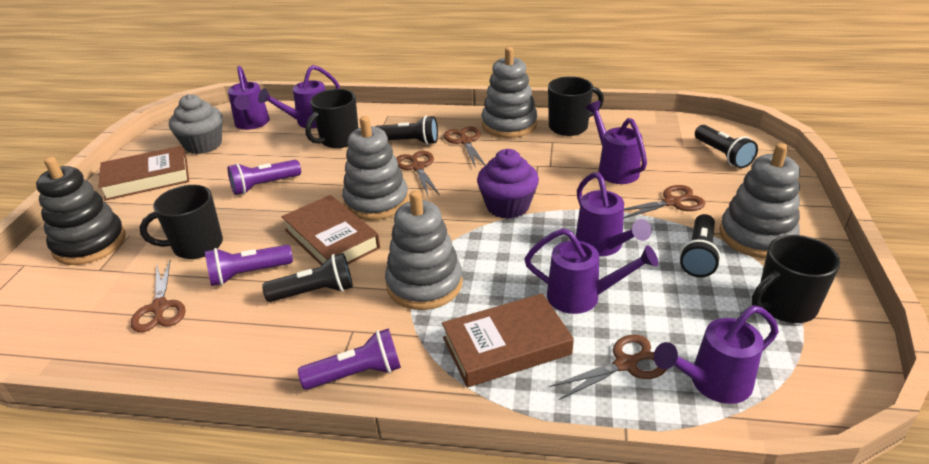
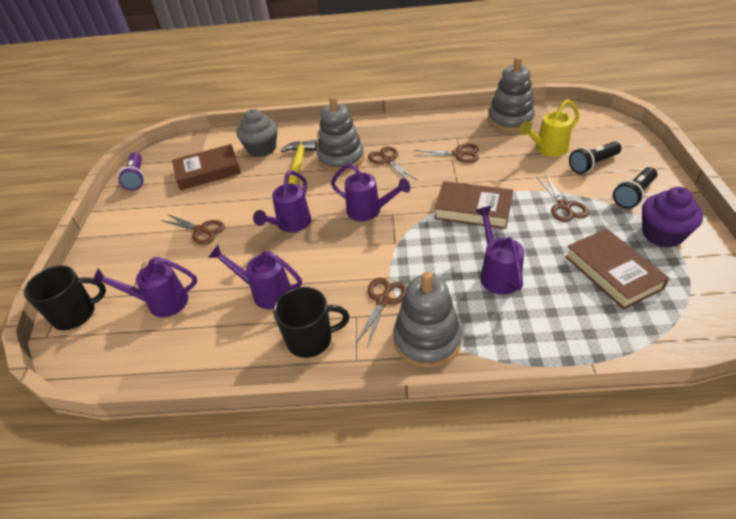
black flashlight: 4 -> 2
black mug: 4 -> 2
black stacking toy: 1 -> 0
grey stacking toy: 4 -> 3
purple flashlight: 3 -> 1
purple watering can: 6 -> 5
yellow hammer: 0 -> 1
yellow watering can: 0 -> 1

